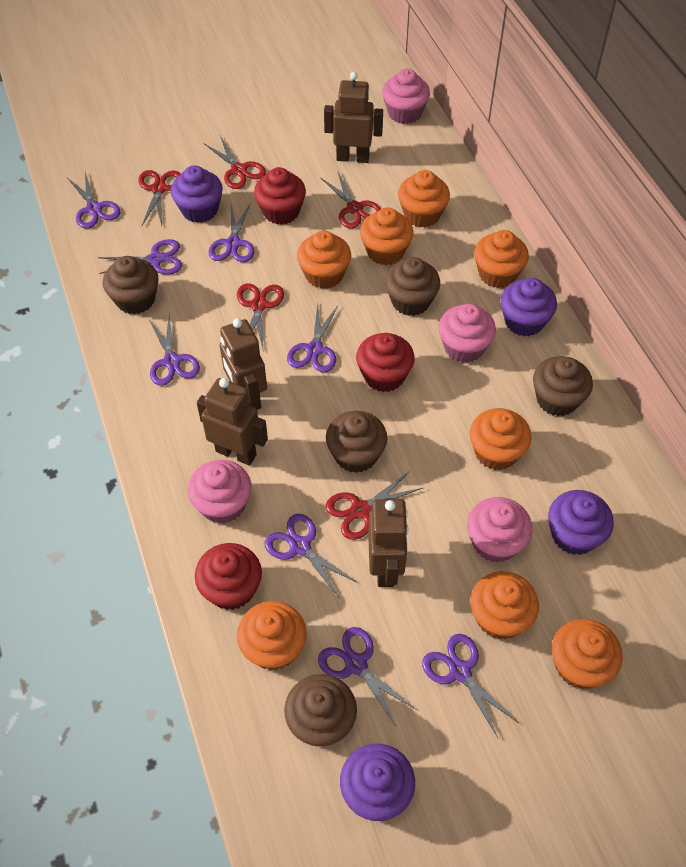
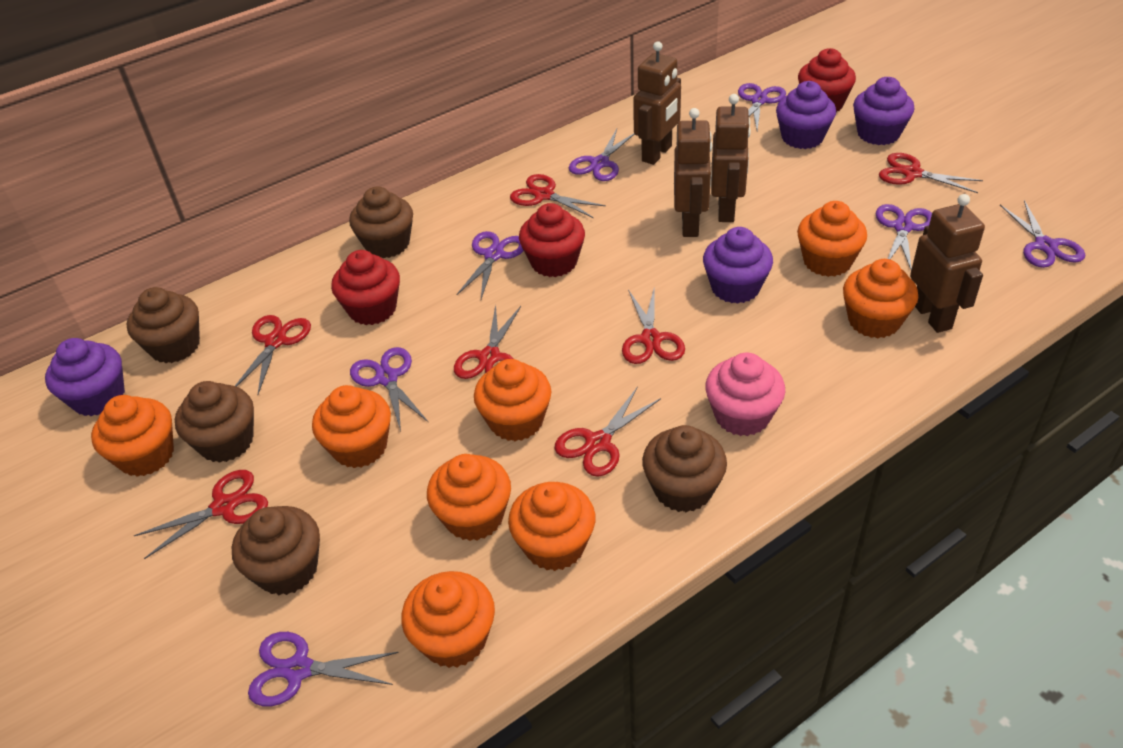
pink cupcake: 4 -> 1
purple scissors: 8 -> 7
red scissors: 5 -> 7

